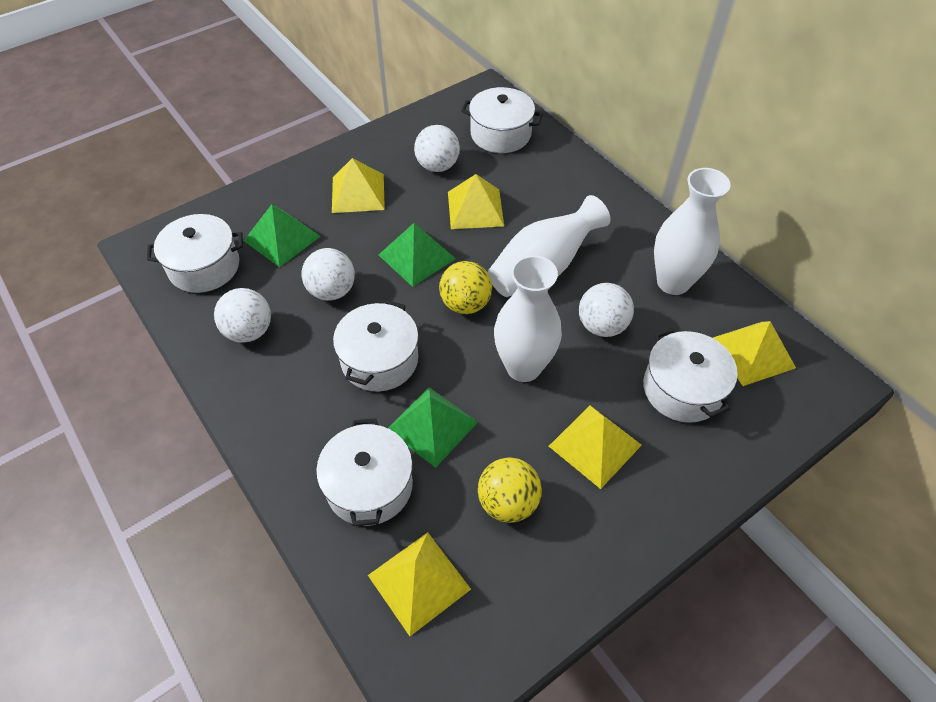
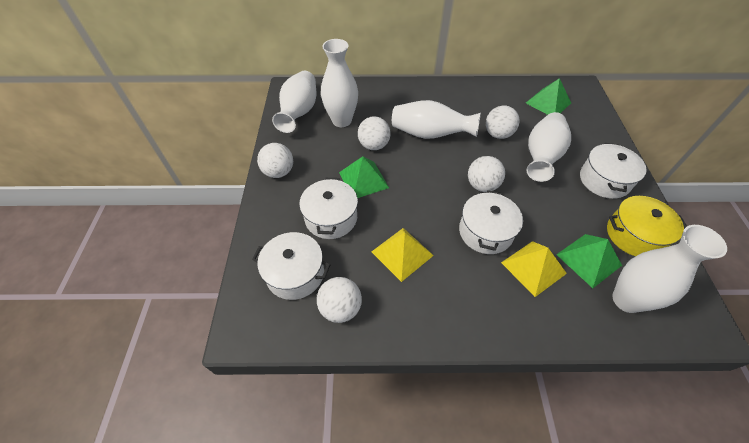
white ball: 4 -> 5
white pot: 5 -> 4
white vase: 3 -> 5
yellow ball: 2 -> 0
yellow pot: 0 -> 1
yellow pyramid: 5 -> 2

